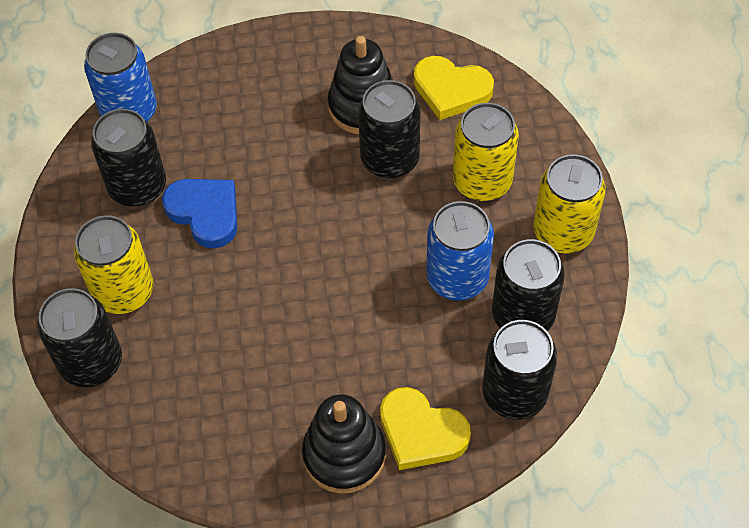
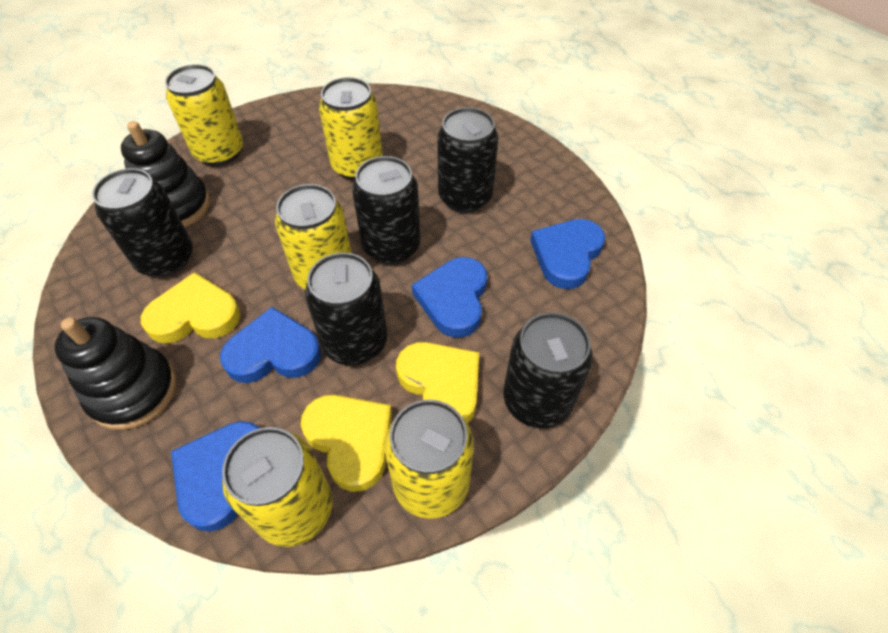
blue can: 2 -> 0
blue heart: 1 -> 4
yellow can: 3 -> 5
yellow heart: 2 -> 3

